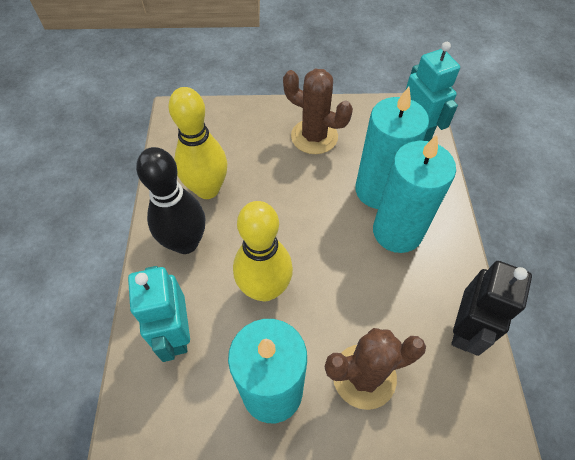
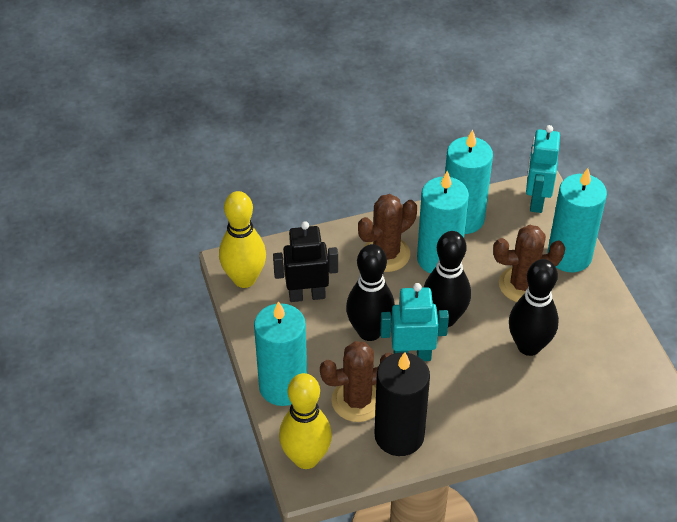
black bowling pin: 1 -> 3
black candle: 0 -> 1
brown cactus: 2 -> 3
turquoise candle: 3 -> 4

